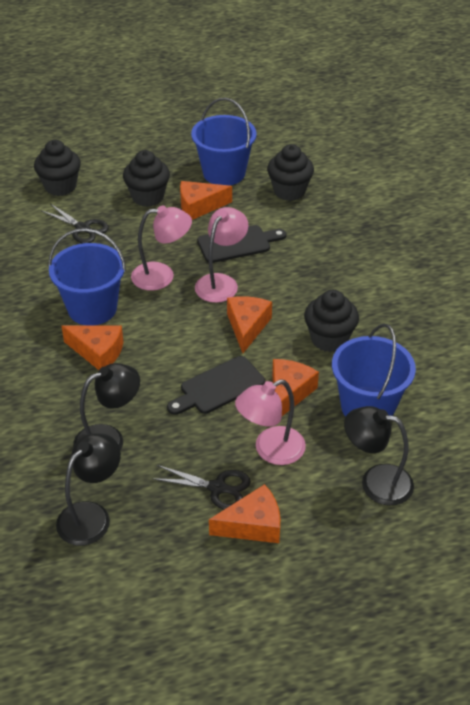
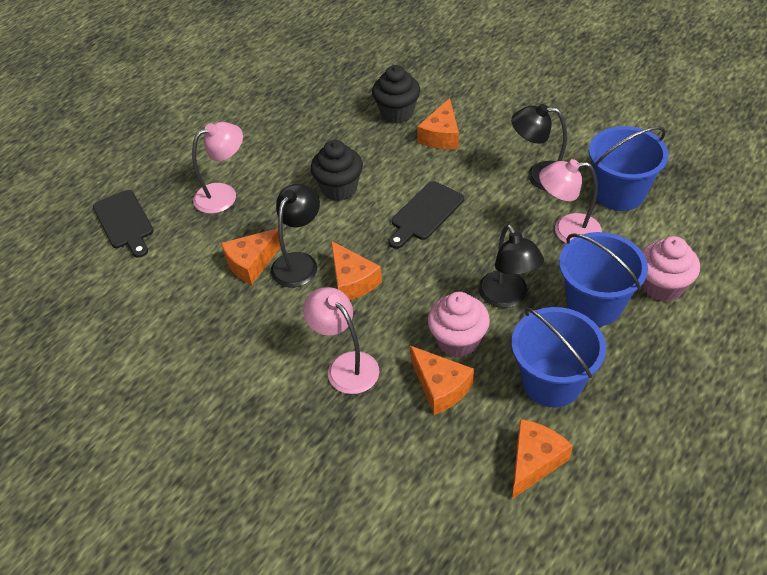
black cupcake: 4 -> 2
black scissors: 2 -> 0
pink cupcake: 0 -> 2

